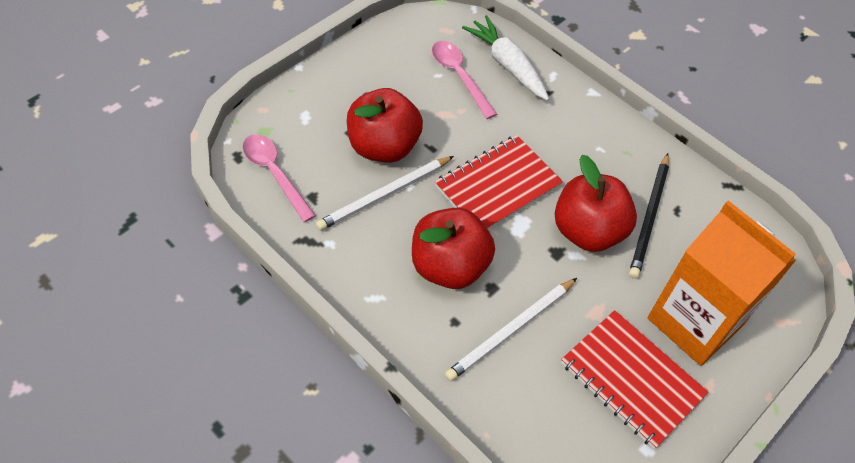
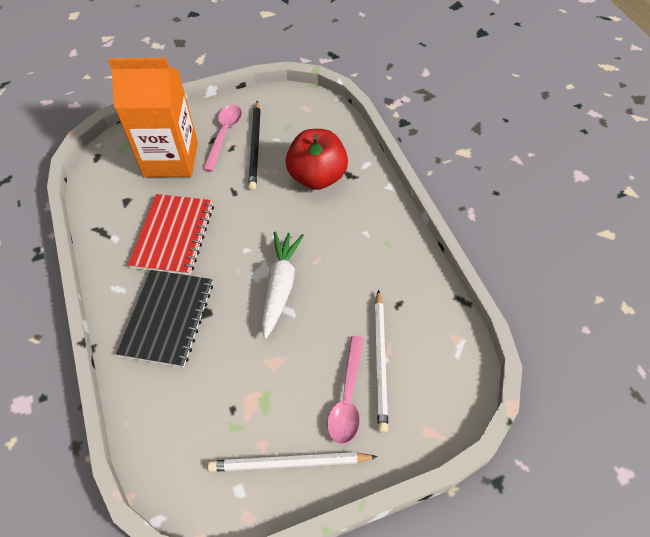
black notebook: 0 -> 1
red apple: 3 -> 1
red notebook: 2 -> 1

